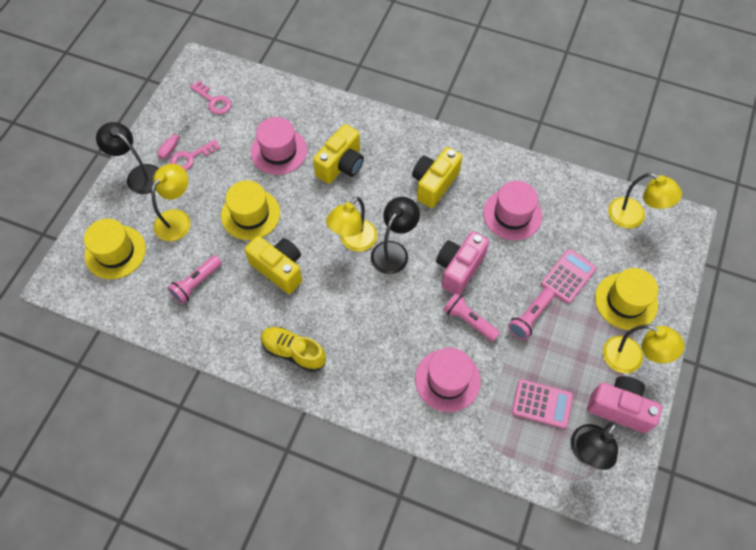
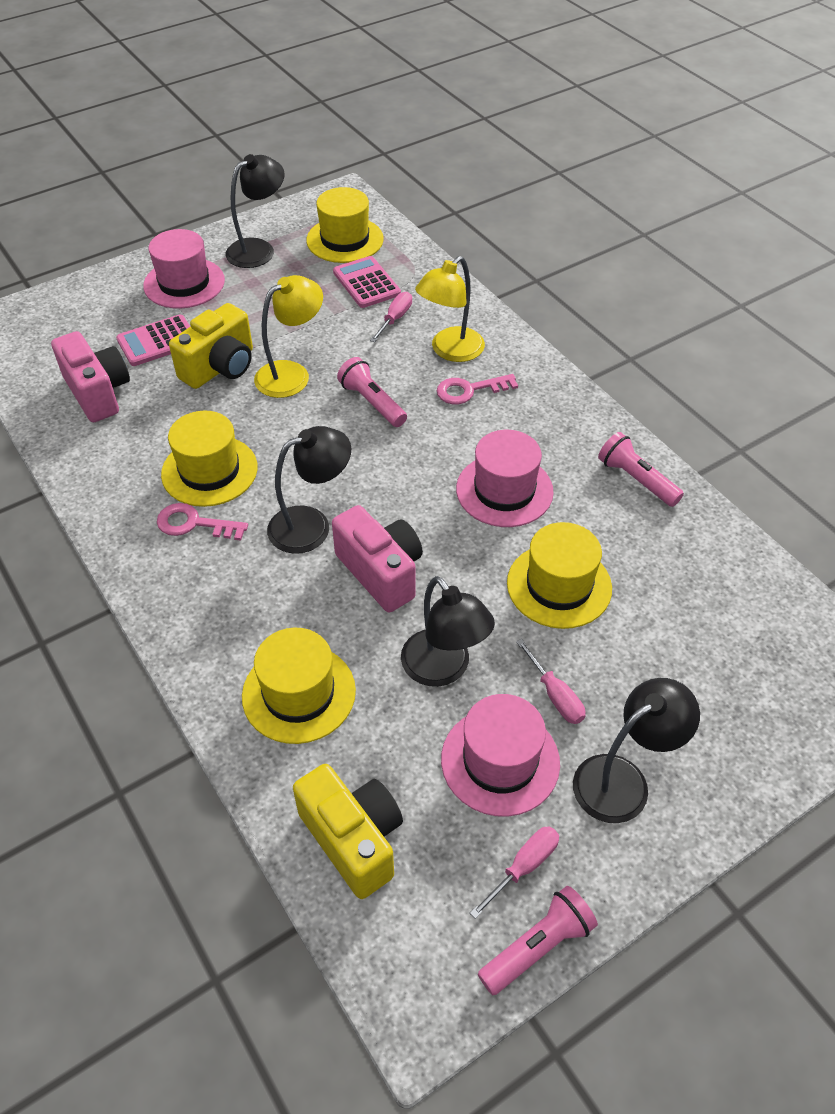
black lamp: 3 -> 4
pink screwdriver: 1 -> 3
yellow camera: 3 -> 2
yellow hat: 3 -> 4
yellow lamp: 4 -> 2
yellow shoe: 1 -> 0

